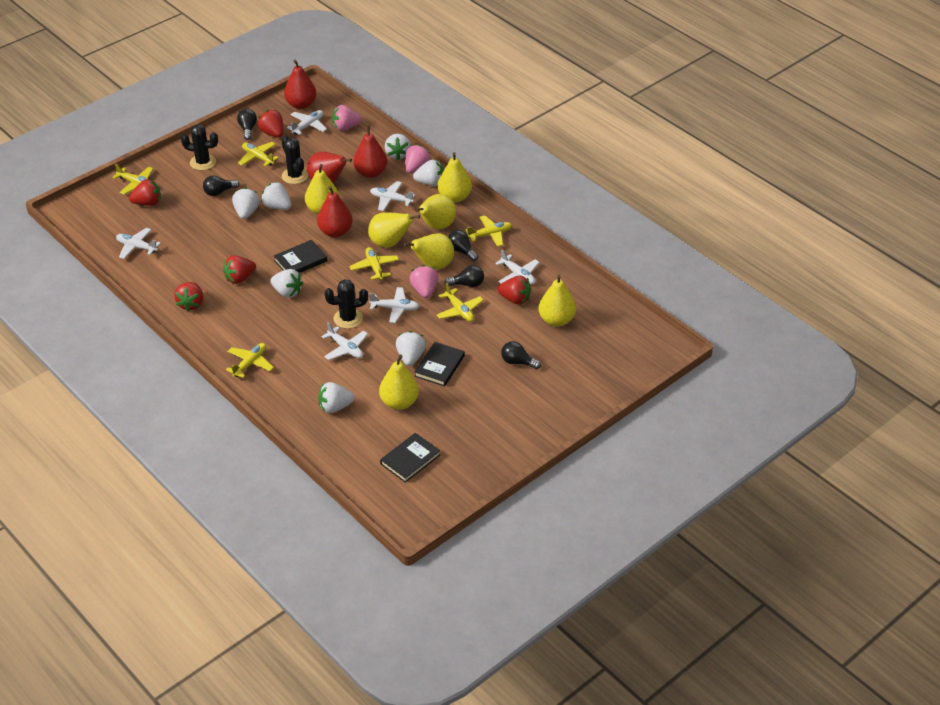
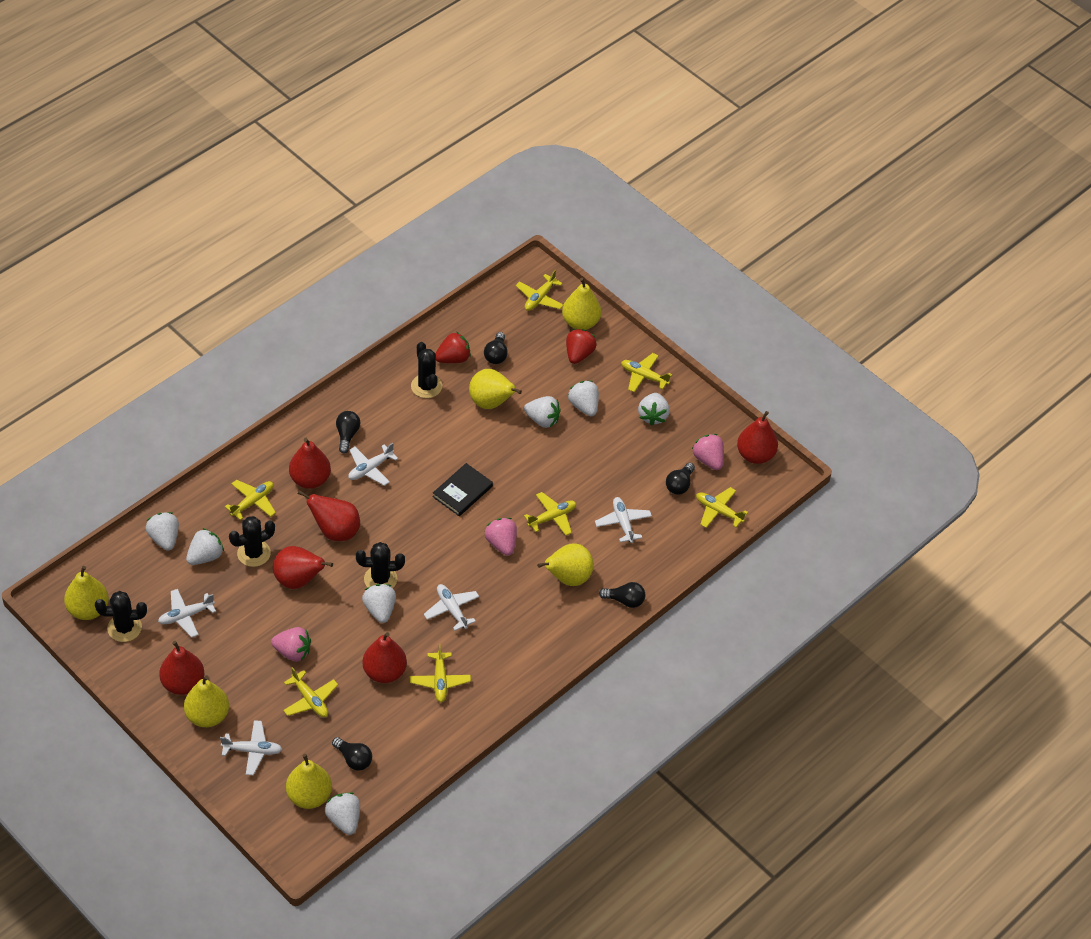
black book: 3 -> 1
black cactus: 3 -> 4
red pear: 4 -> 6
red strawberry: 5 -> 2
white plane: 6 -> 5
yellow pear: 7 -> 6
yellow plane: 6 -> 7

